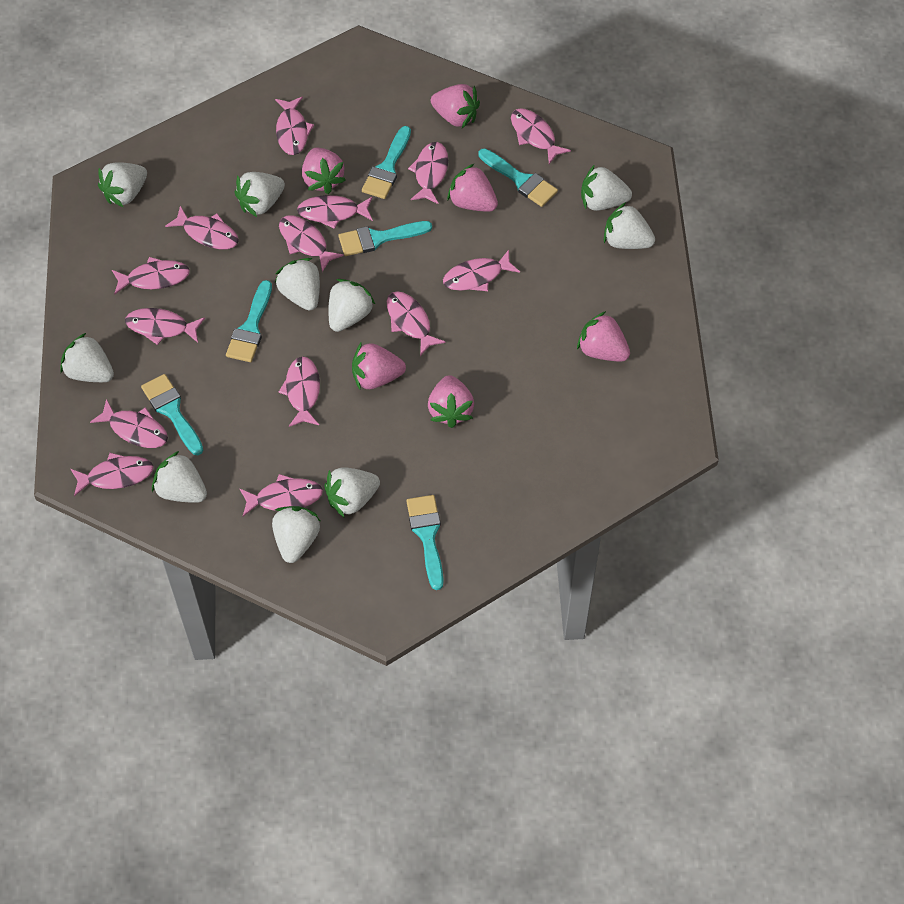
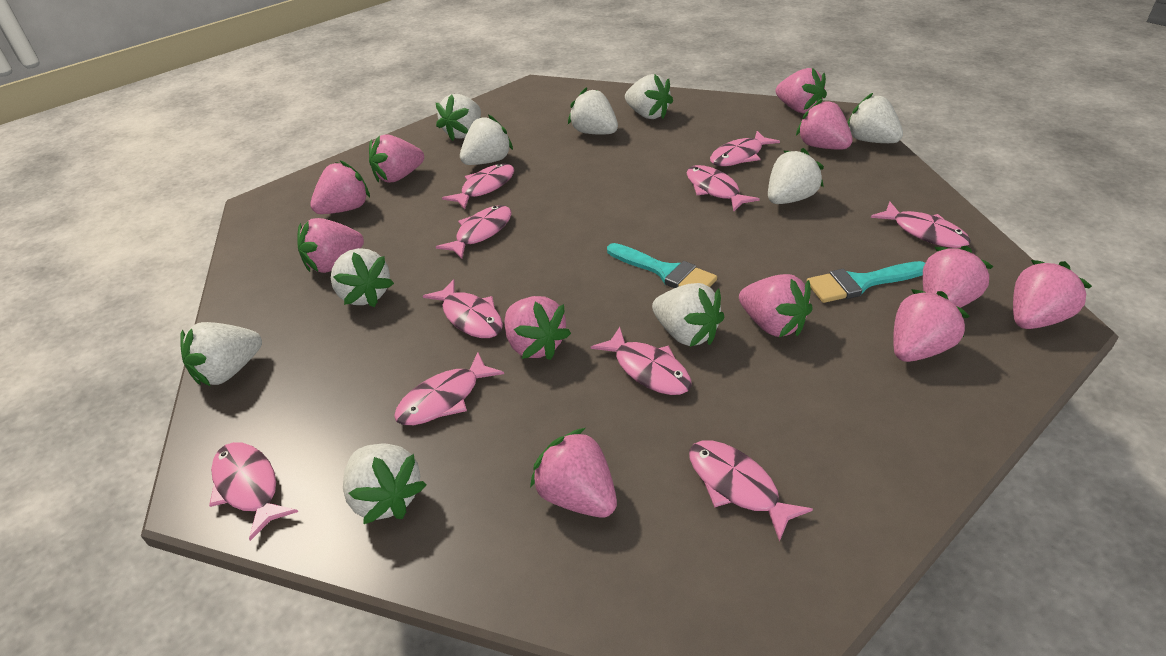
pink fish: 14 -> 10
pink strawberry: 6 -> 11
turquoise brush: 6 -> 2

